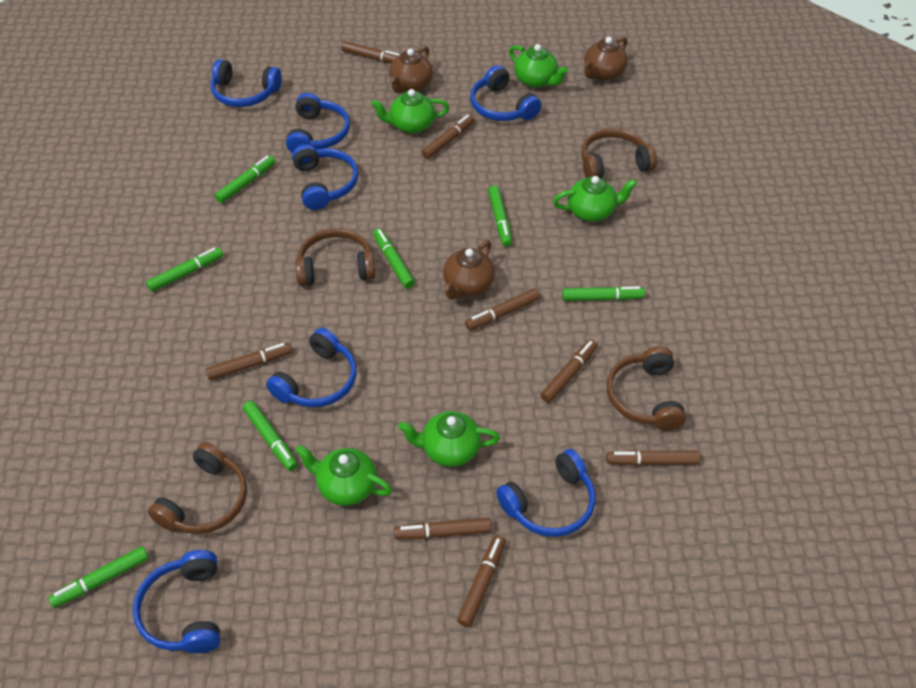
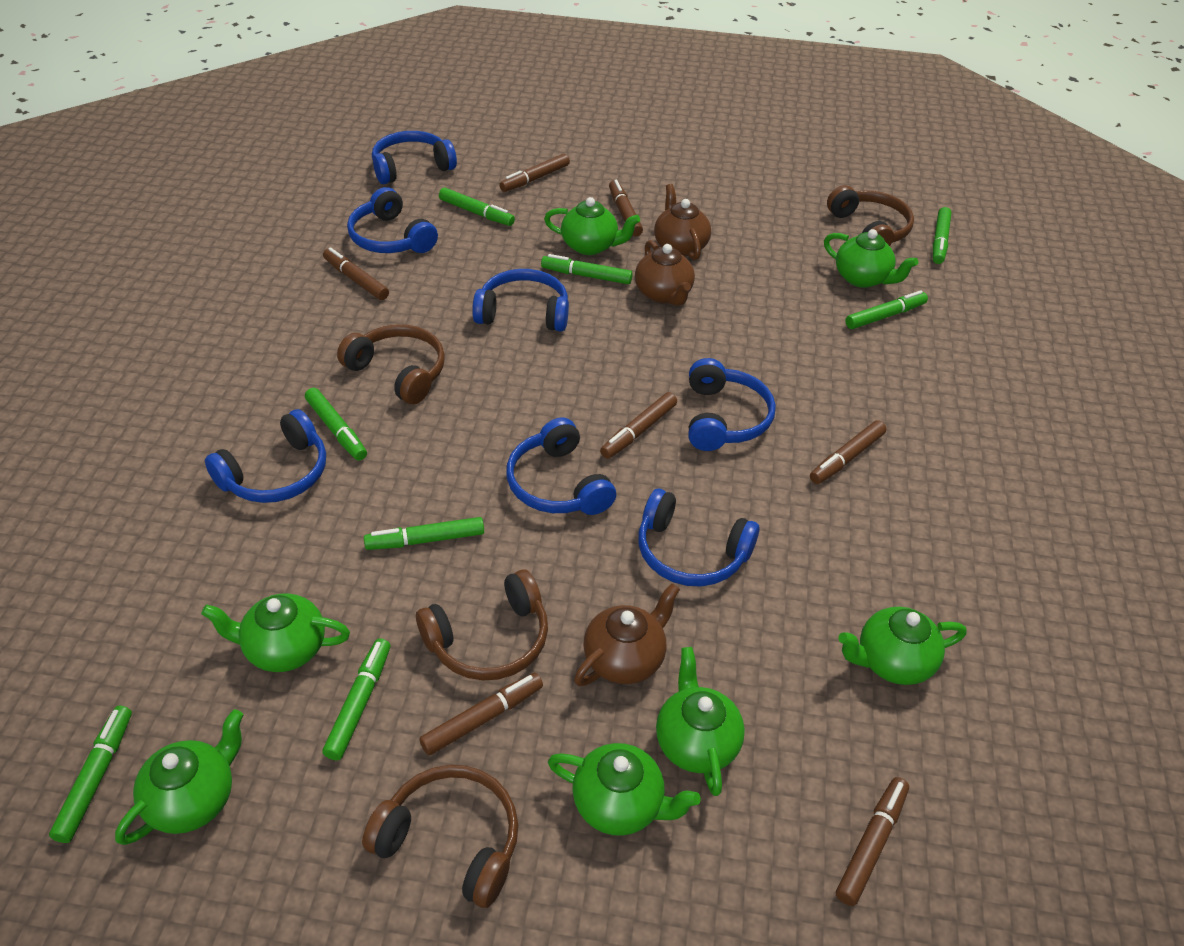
brown marker: 8 -> 7
green marker: 7 -> 8
green teapot: 5 -> 7

